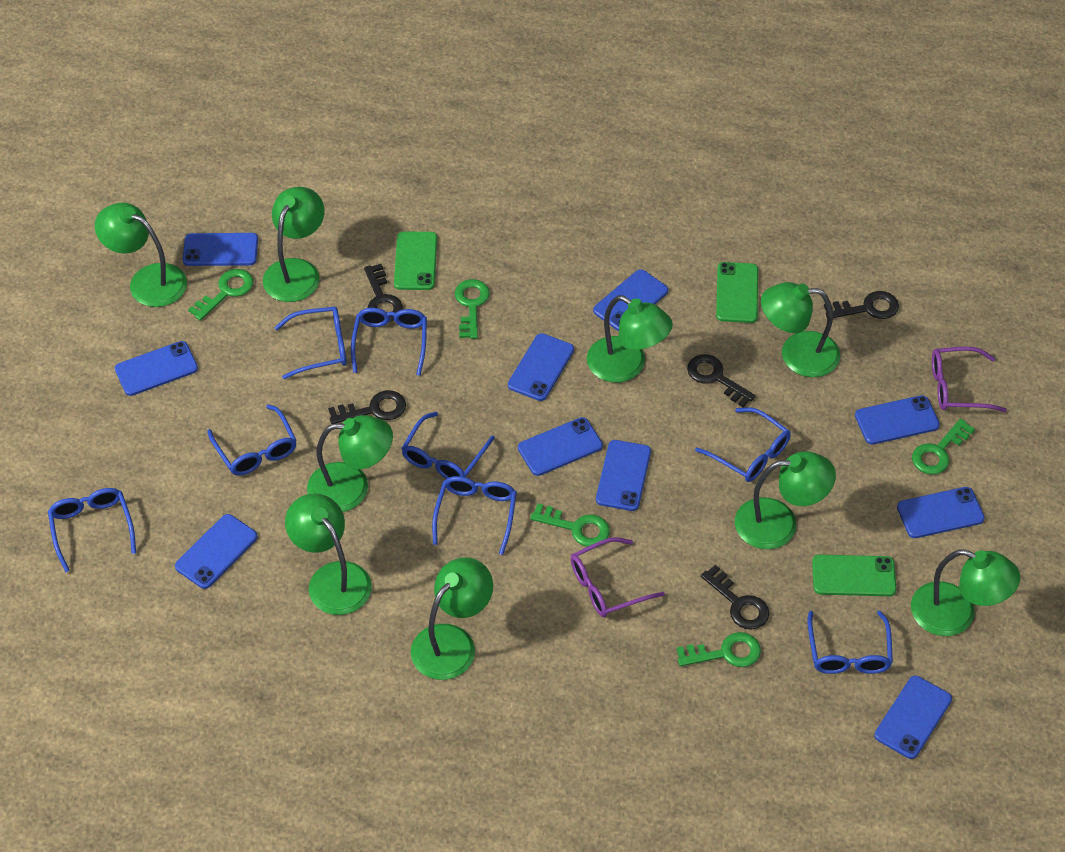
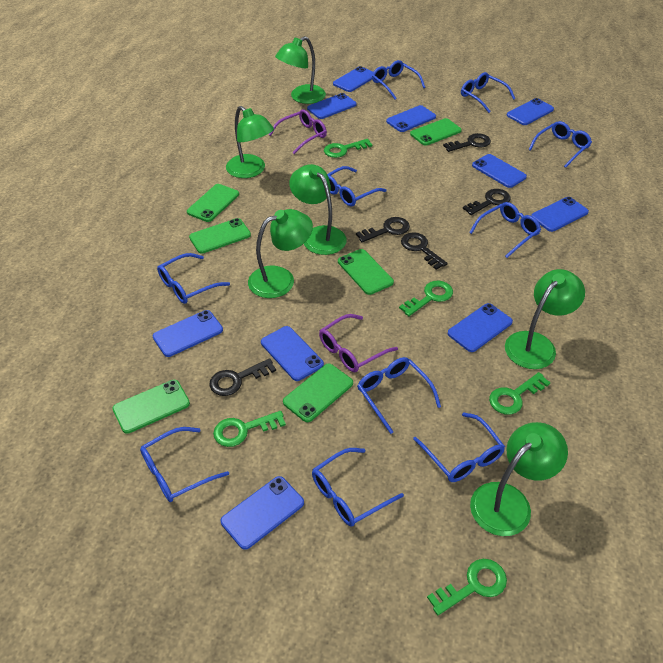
blue glasses: 8 -> 10
green lamp: 9 -> 6
green phone: 3 -> 6

